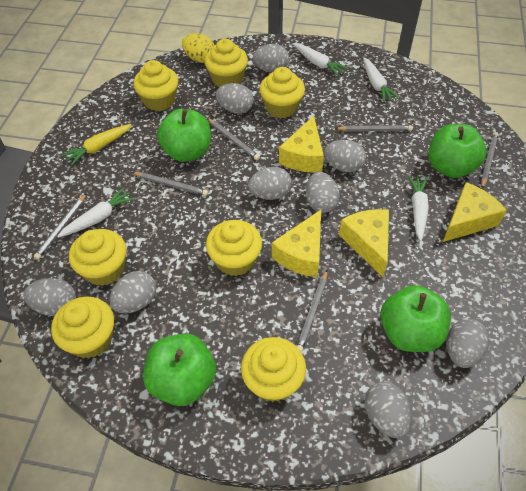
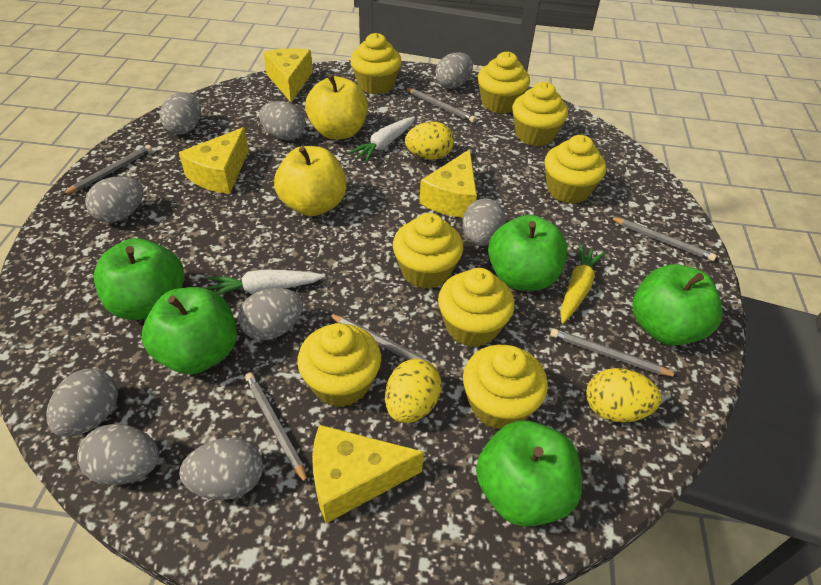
green apple: 4 -> 5
white carrot: 4 -> 2
yellow apple: 0 -> 2
yellow cupcake: 7 -> 8
yellow egg: 1 -> 3

